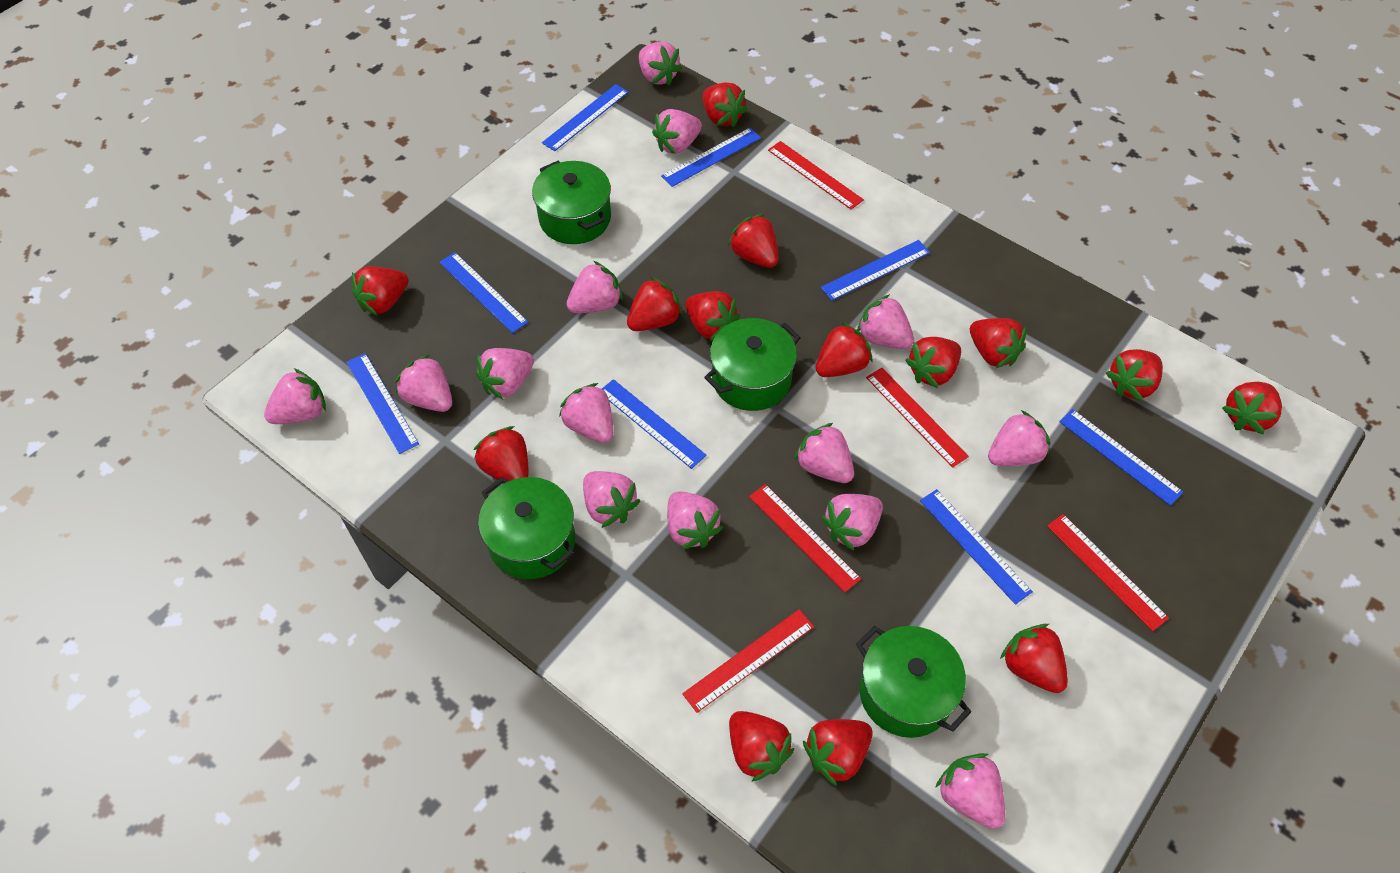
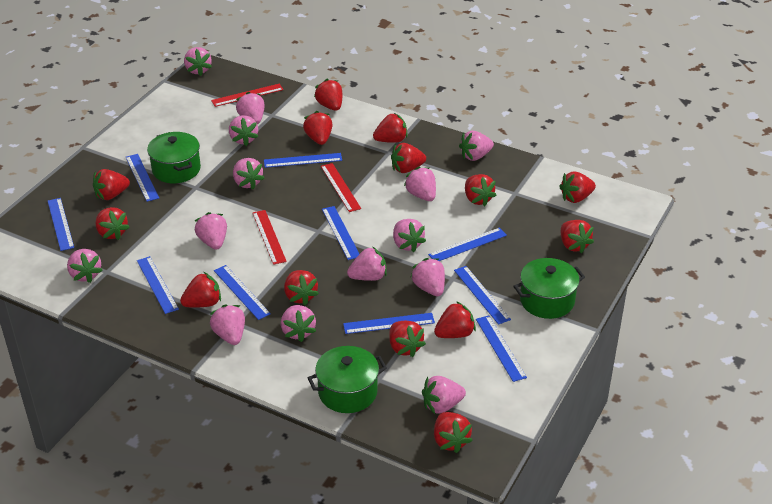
blue ruler: 8 -> 10
green pot: 4 -> 3
red ruler: 5 -> 3

